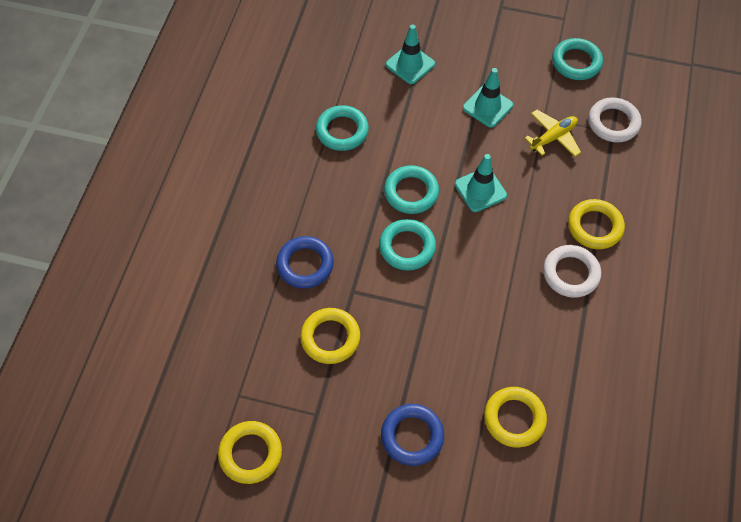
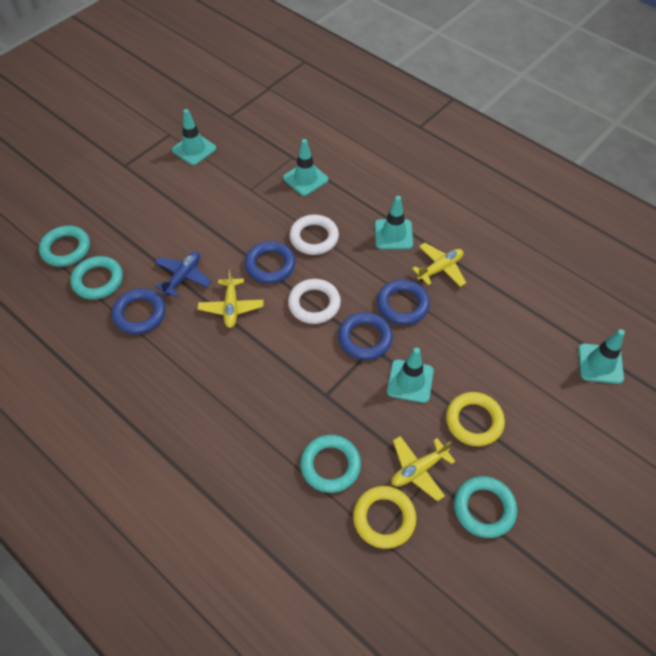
blue plane: 0 -> 1
blue ring: 2 -> 4
turquoise traffic cone: 3 -> 5
yellow plane: 1 -> 3
yellow ring: 4 -> 2

